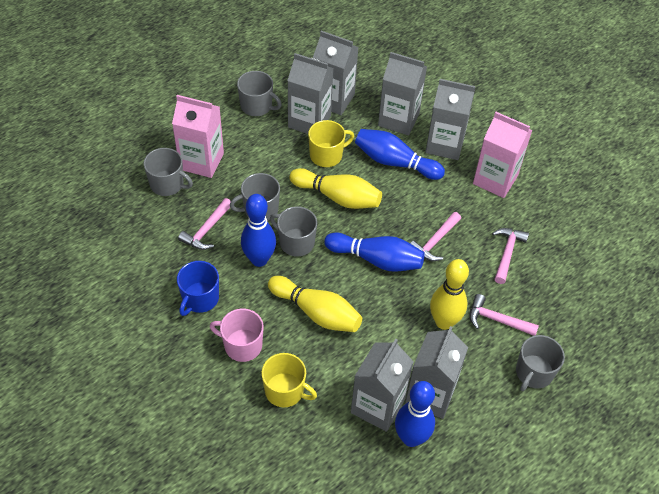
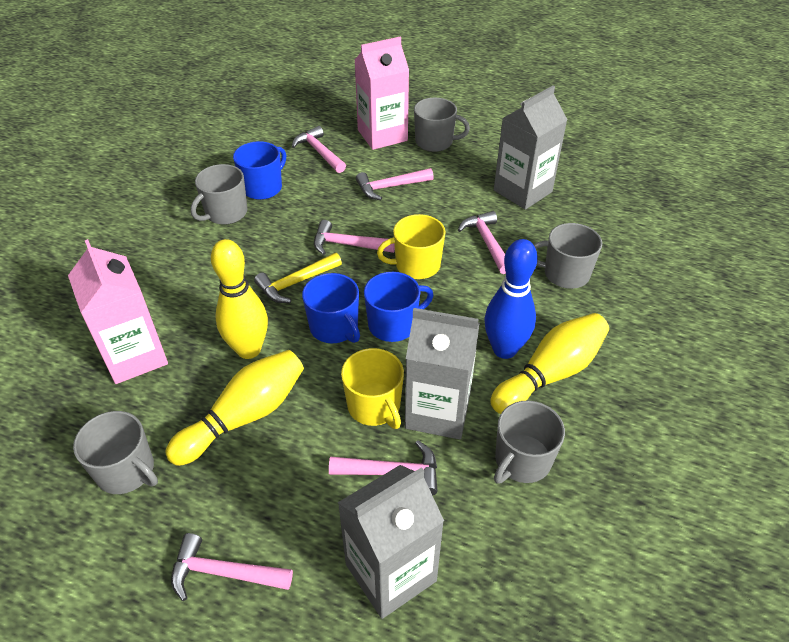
blue bowling pin: 4 -> 1
blue mug: 1 -> 3
grey carton: 6 -> 3
pink hammer: 4 -> 6
pink mug: 1 -> 0
yellow hammer: 0 -> 1

